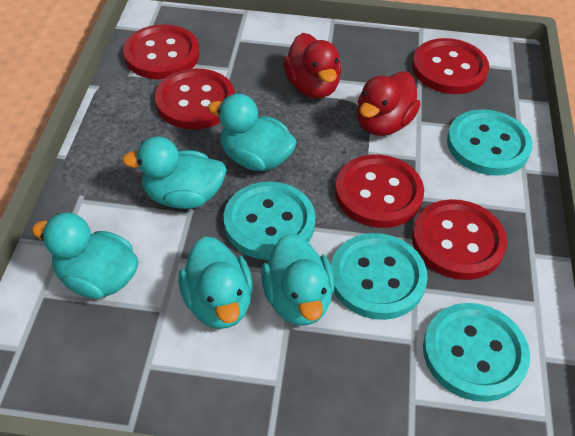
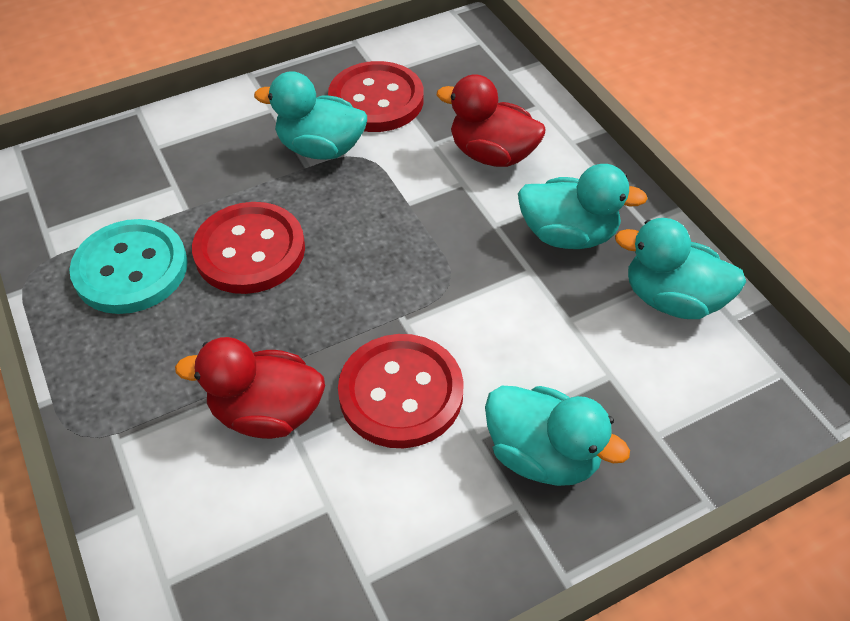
red button: 5 -> 3
turquoise button: 4 -> 1
turquoise duck: 5 -> 4

